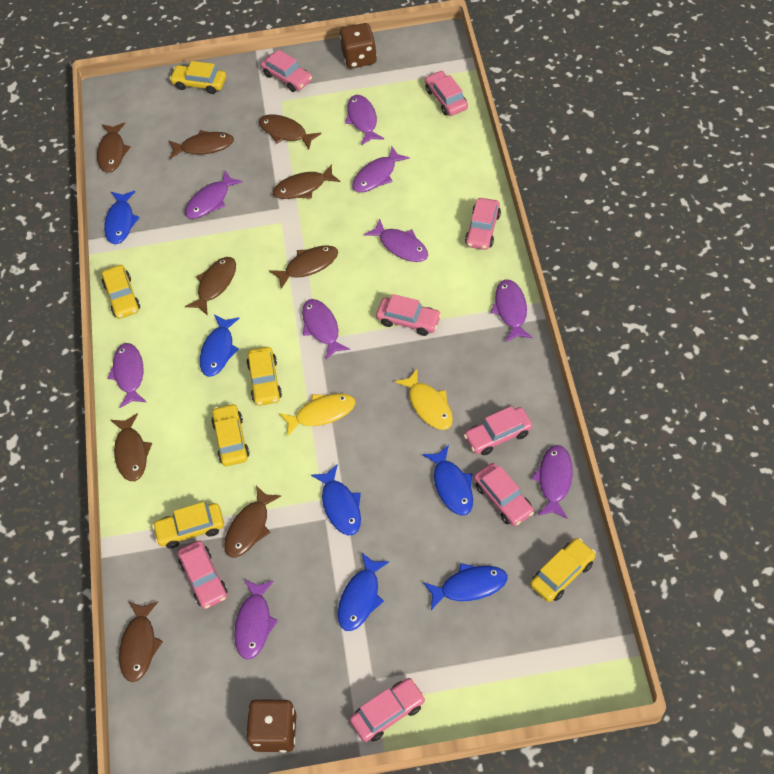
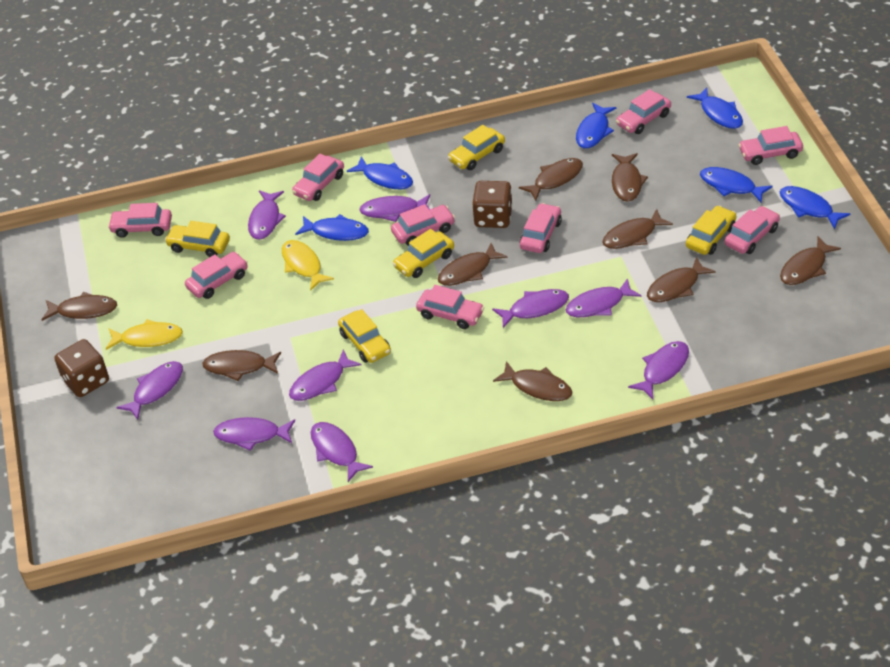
pink car: 8 -> 9
yellow car: 6 -> 5

